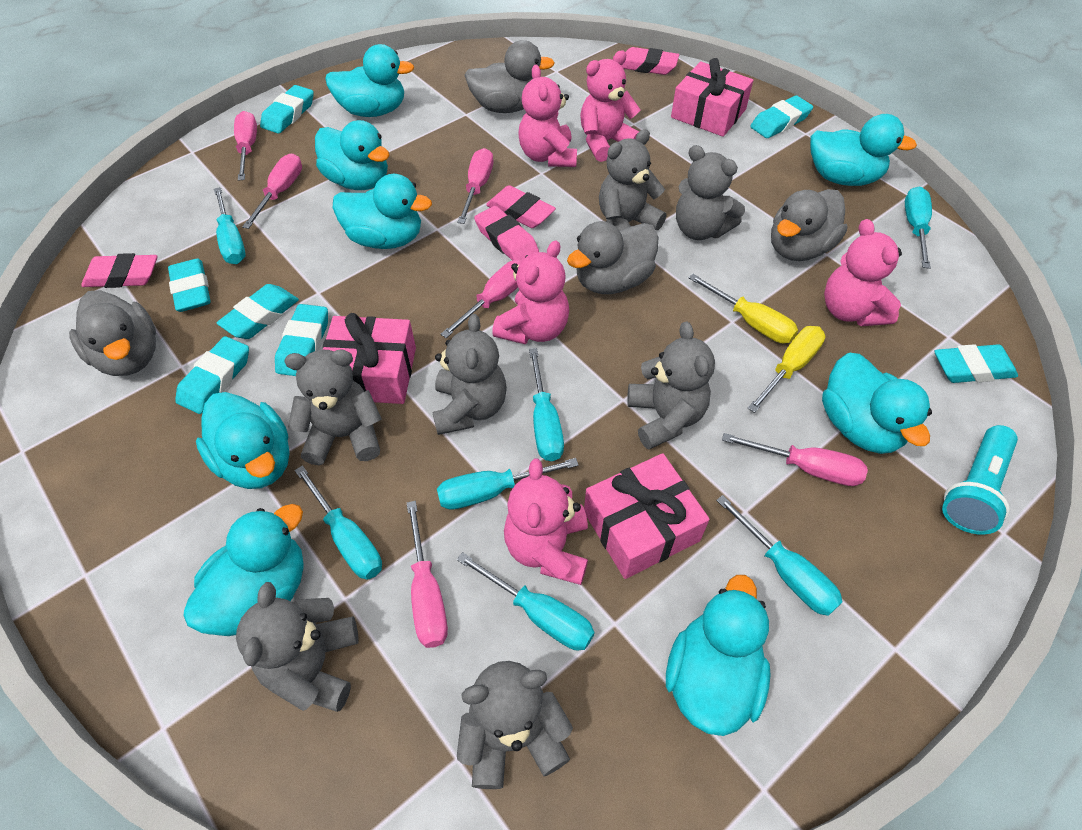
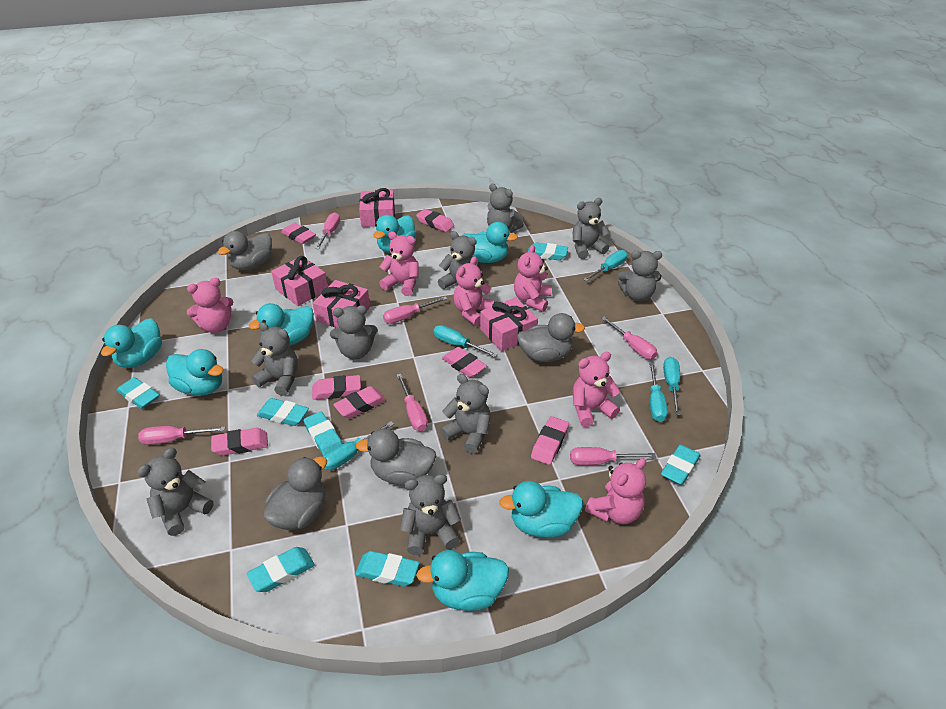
grey teddy bear: 7 -> 9
pink eraser: 4 -> 7
pink gift: 3 -> 4
pink teddy bear: 5 -> 6
turquoise duck: 8 -> 7
turquoise flashlight: 1 -> 0
turquoise screwdriver: 7 -> 5
yellow screwdriver: 2 -> 0

